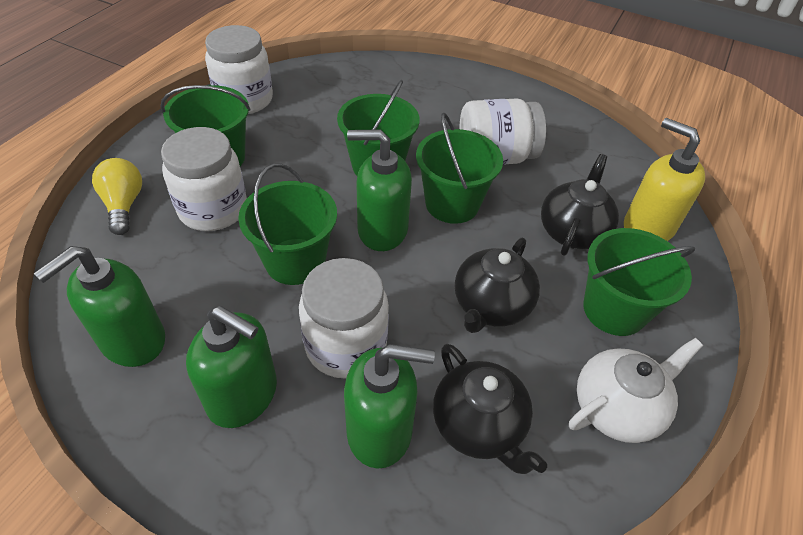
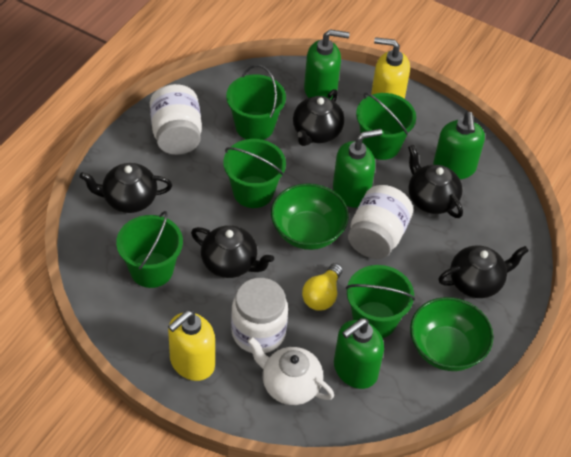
black teapot: 3 -> 5
green bowl: 0 -> 2
white jar: 4 -> 3
yellow soap dispenser: 1 -> 2

